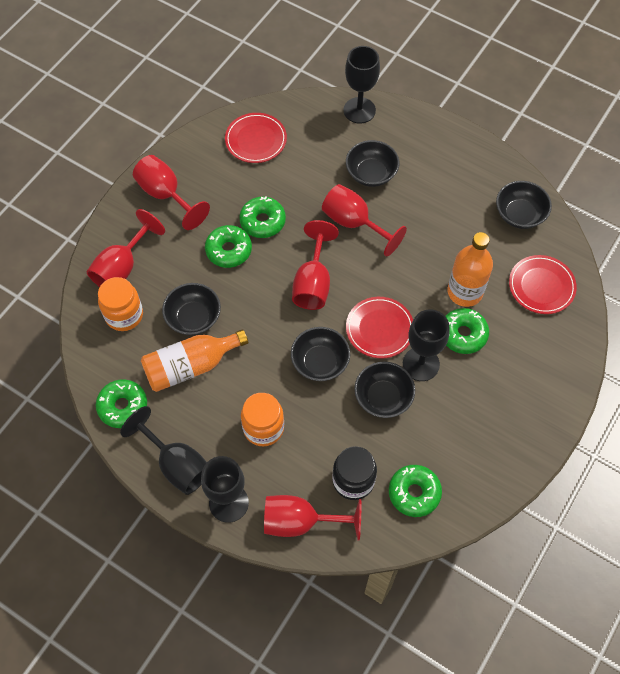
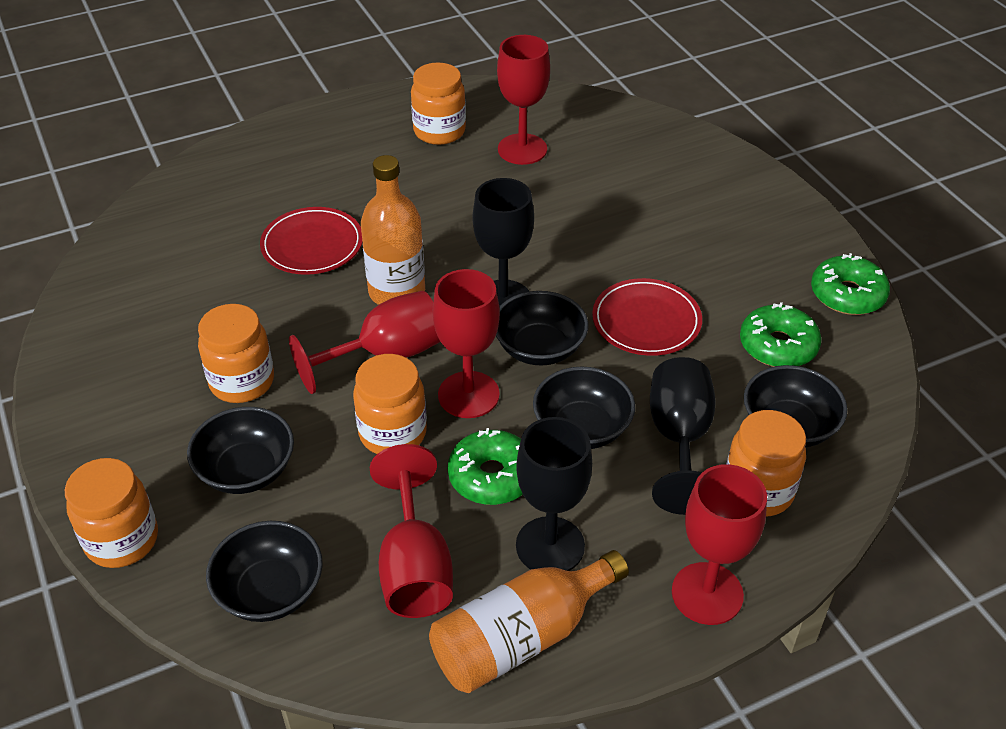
black goblet: 4 -> 3
black jar: 1 -> 0
green donut: 5 -> 3
orange jar: 2 -> 5
red plate: 3 -> 2

